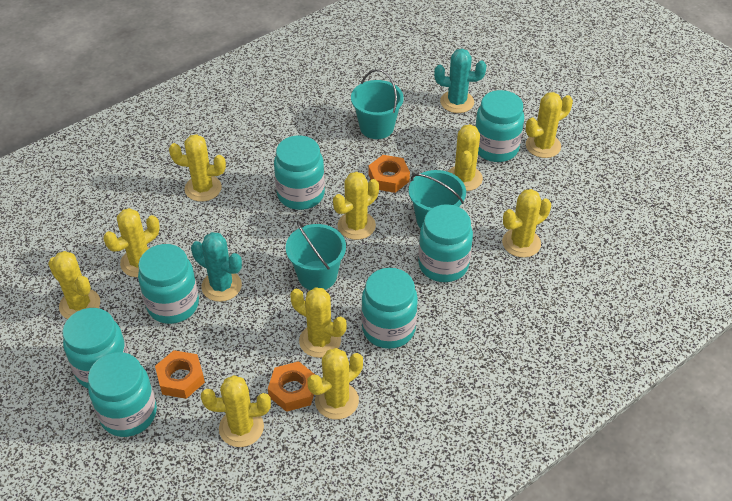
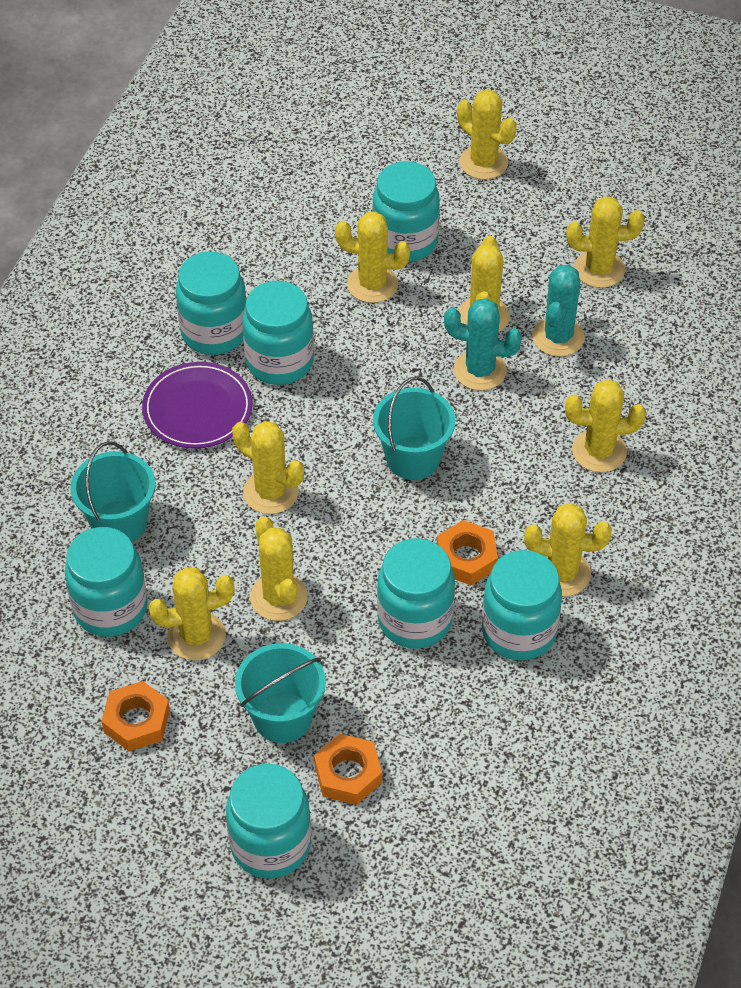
purple plate: 0 -> 1
yellow cactus: 10 -> 9

